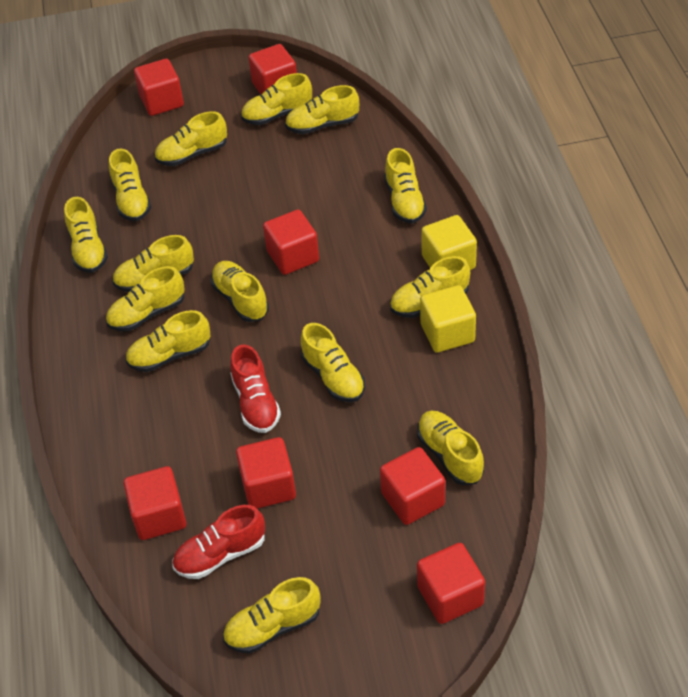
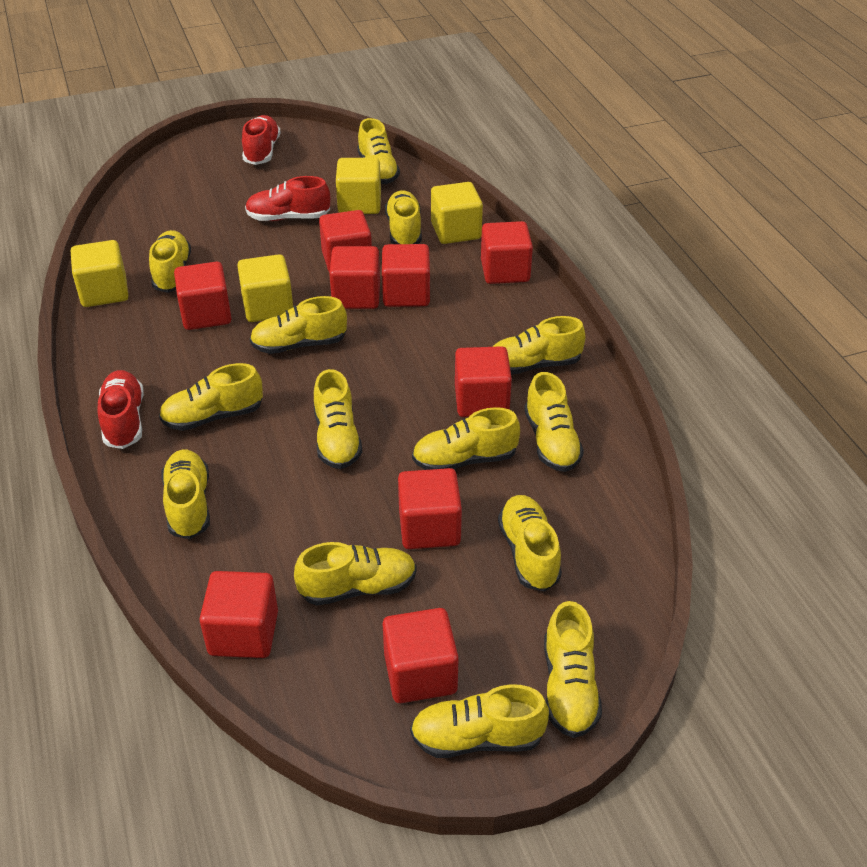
red cube: 7 -> 9
red shoe: 2 -> 3
yellow cube: 2 -> 4

